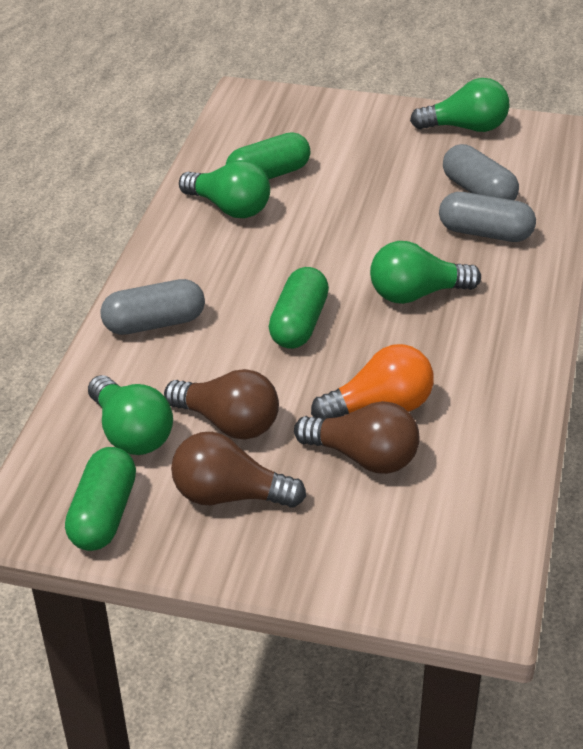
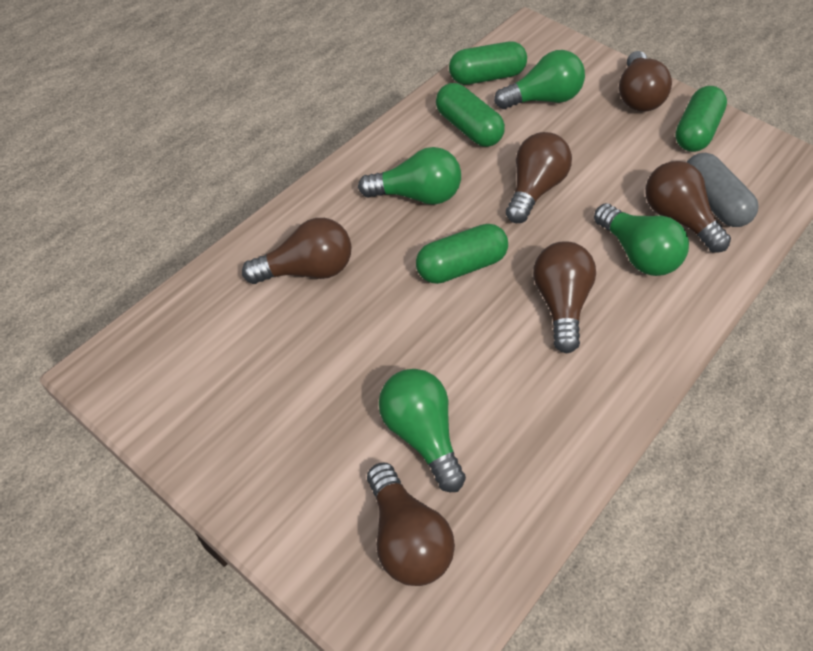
brown light bulb: 3 -> 6
green capsule: 3 -> 4
grey capsule: 3 -> 1
orange light bulb: 1 -> 0

